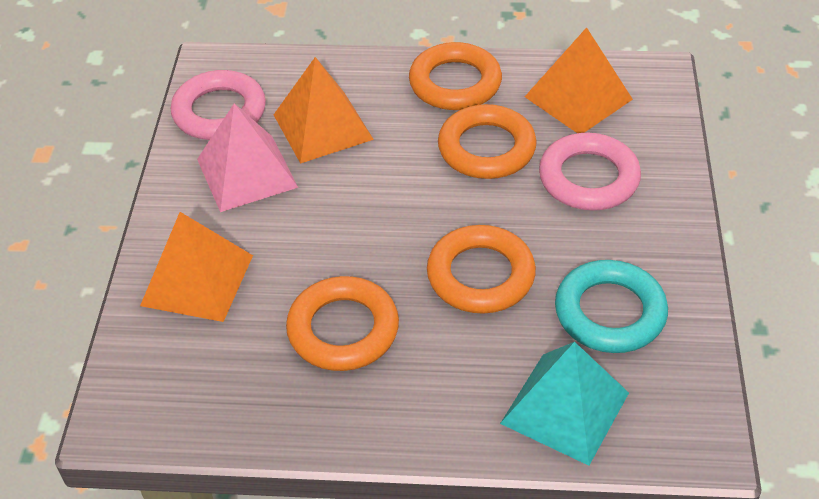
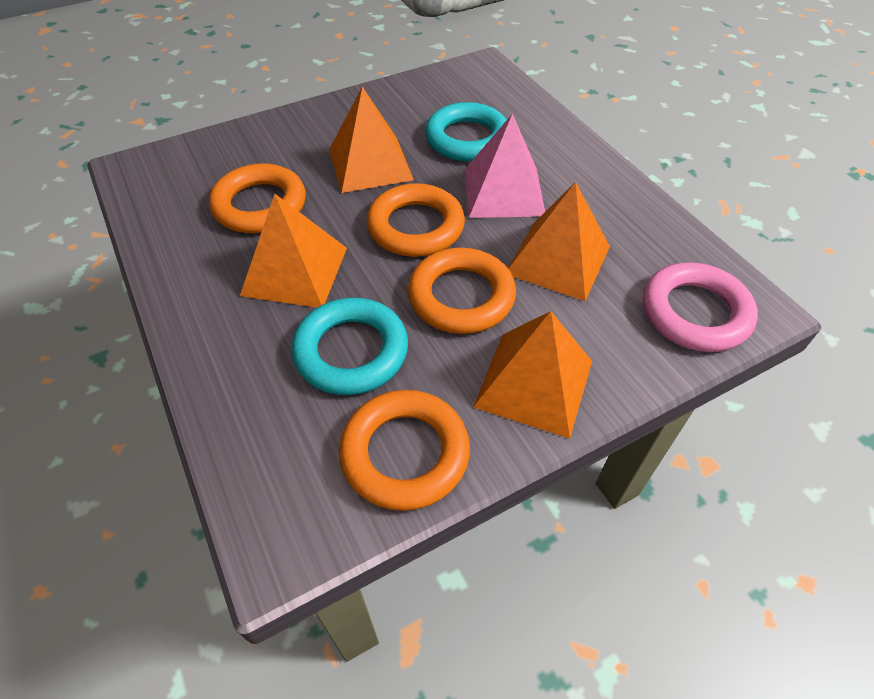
orange pyramid: 3 -> 4
pink ring: 2 -> 1
turquoise pyramid: 1 -> 0
turquoise ring: 1 -> 2

